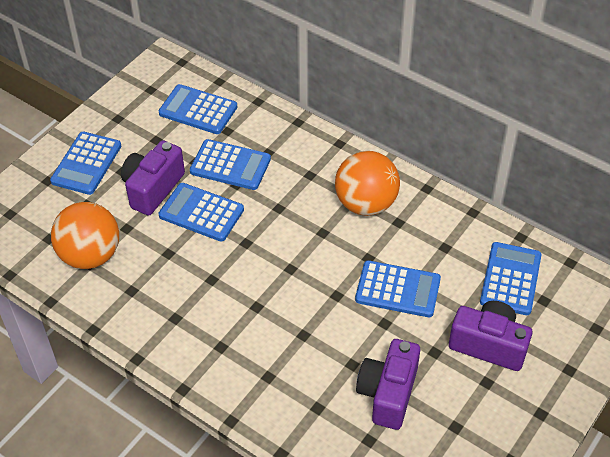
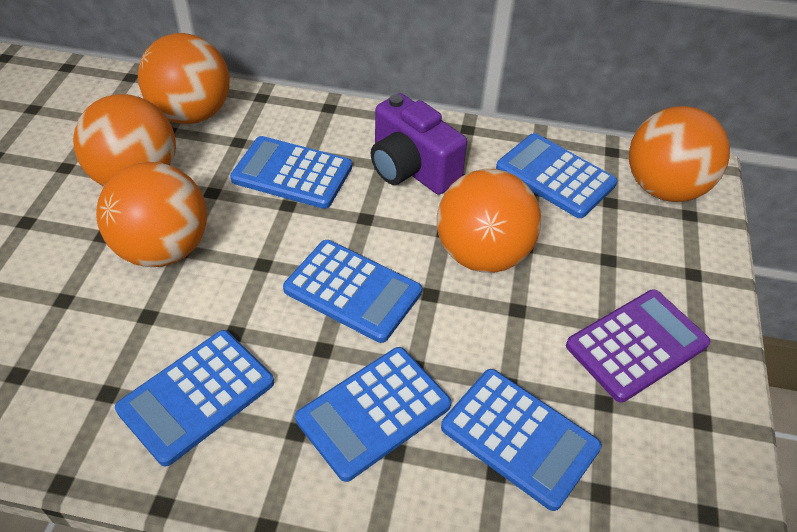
orange ball: 2 -> 5
purple calculator: 0 -> 1
purple camera: 3 -> 1

